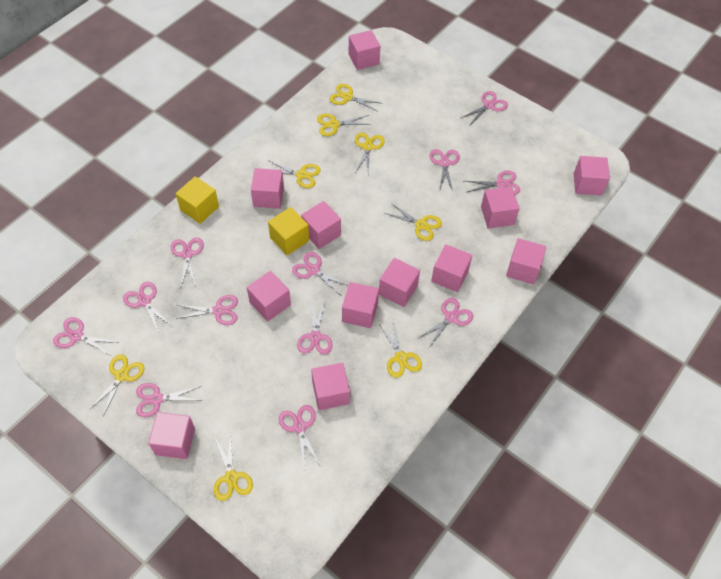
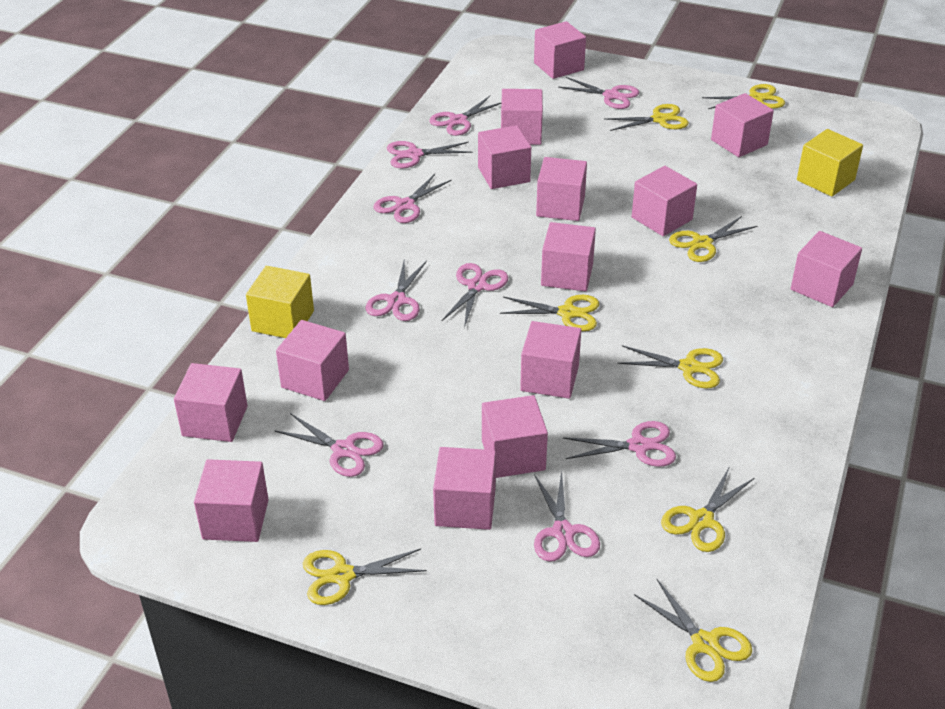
pink cube: 12 -> 14
pink scissors: 12 -> 9

